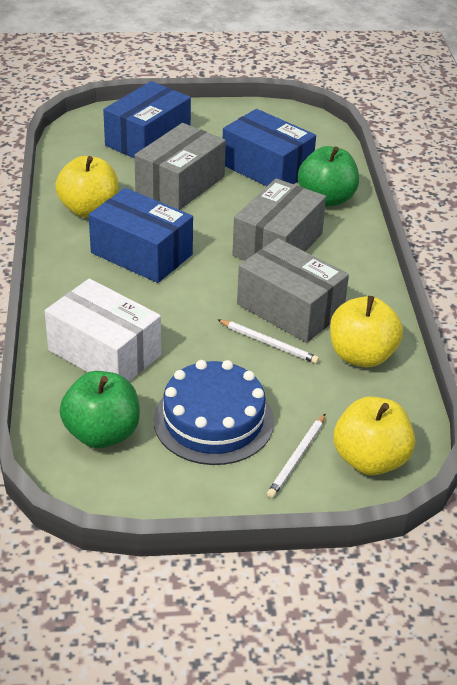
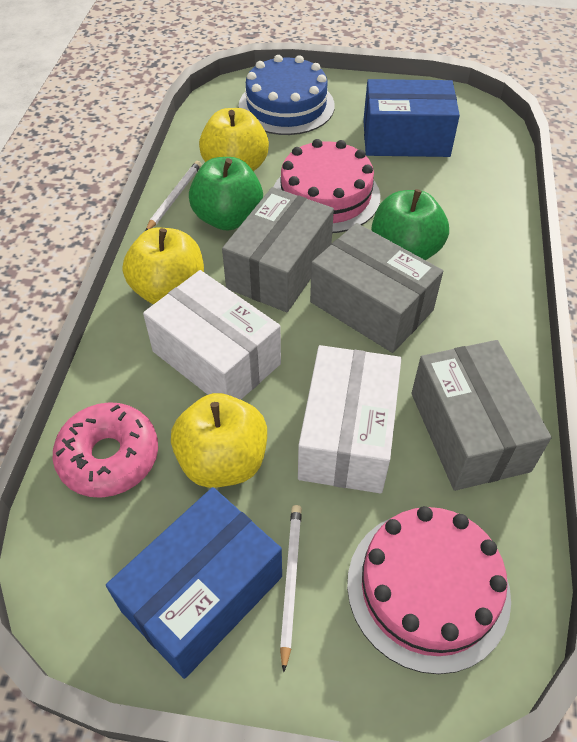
blue box: 3 -> 2
pink cake: 0 -> 2
pink donut: 0 -> 1
white box: 1 -> 2

